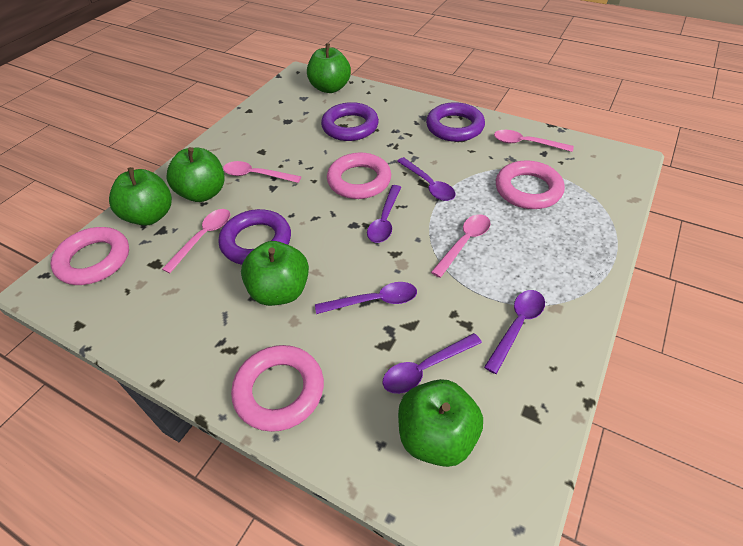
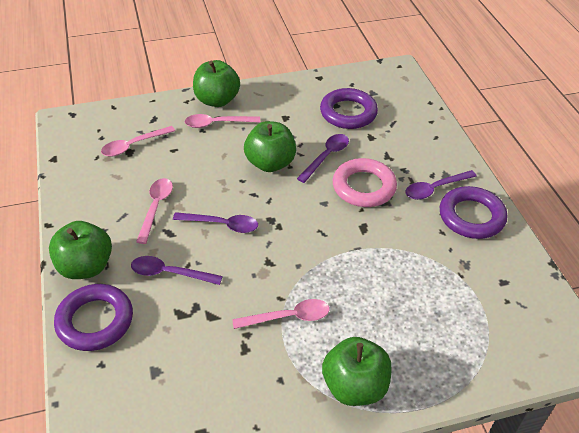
green apple: 5 -> 4
pink ring: 4 -> 1
purple spoon: 5 -> 4

